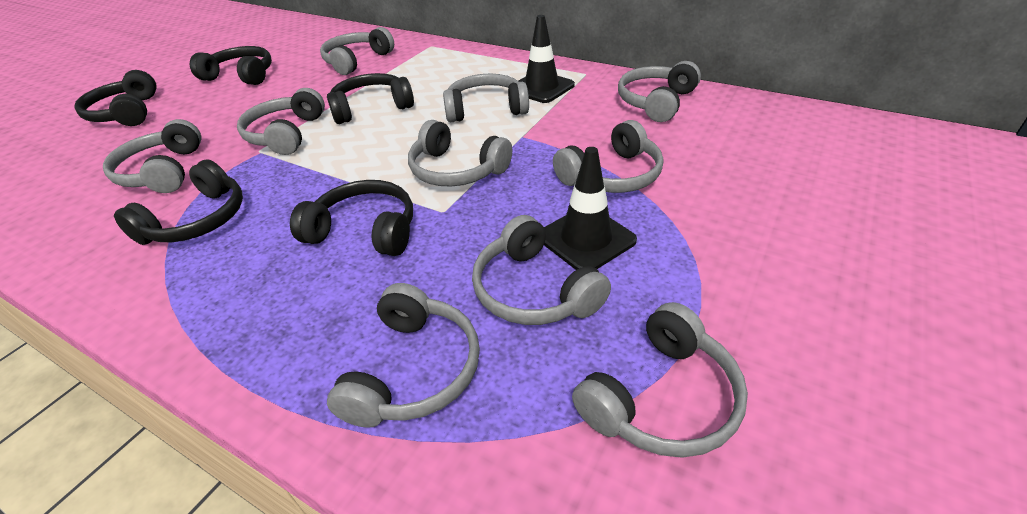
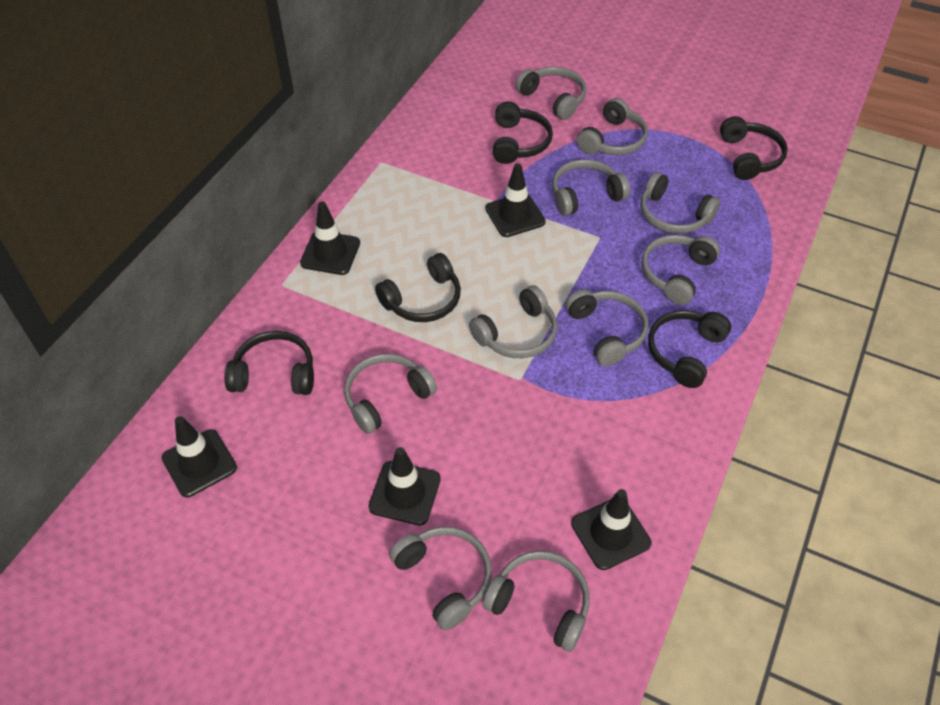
black traffic cone: 2 -> 5

